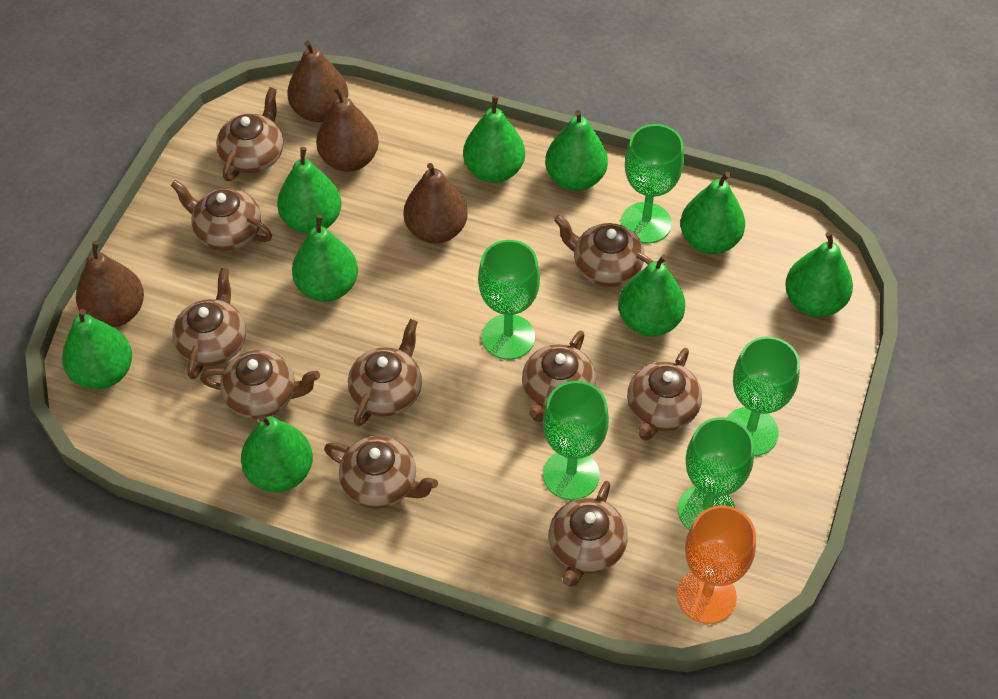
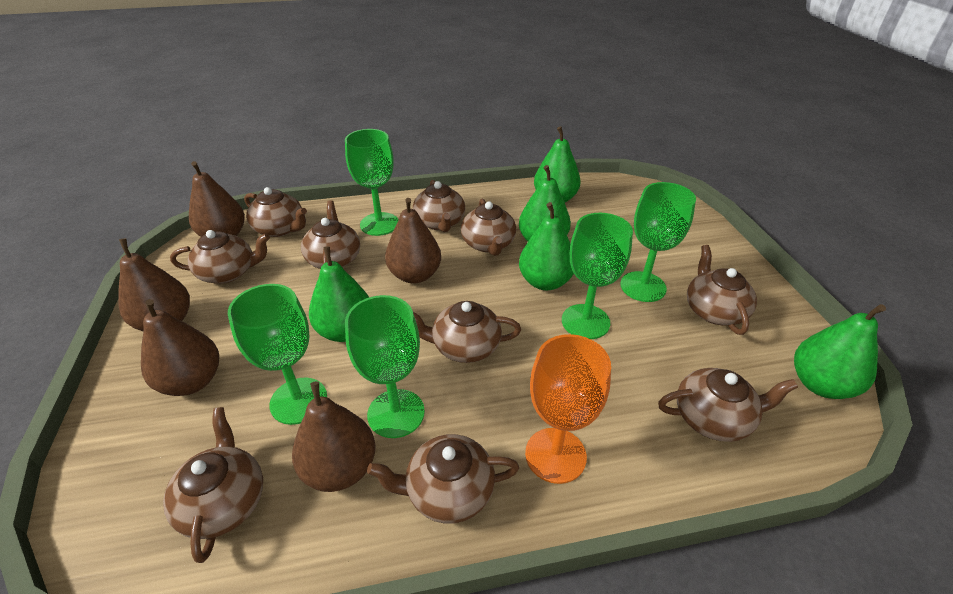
brown pear: 4 -> 5
green pear: 9 -> 5

